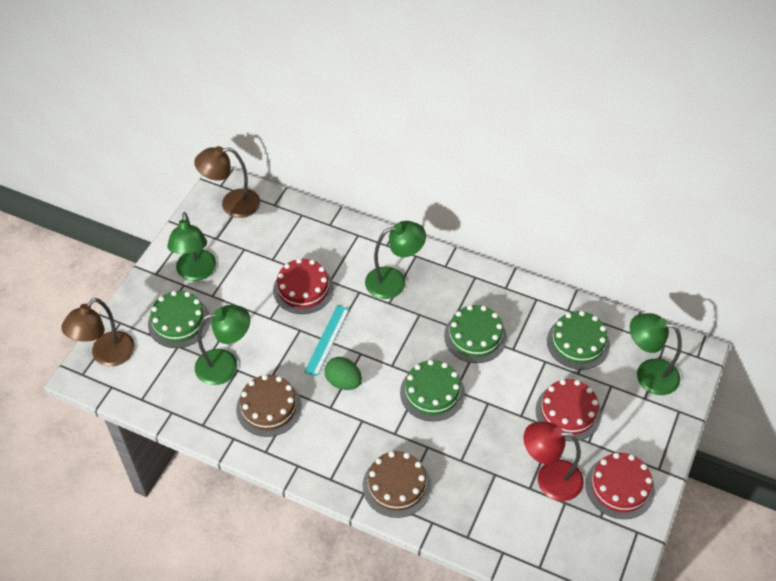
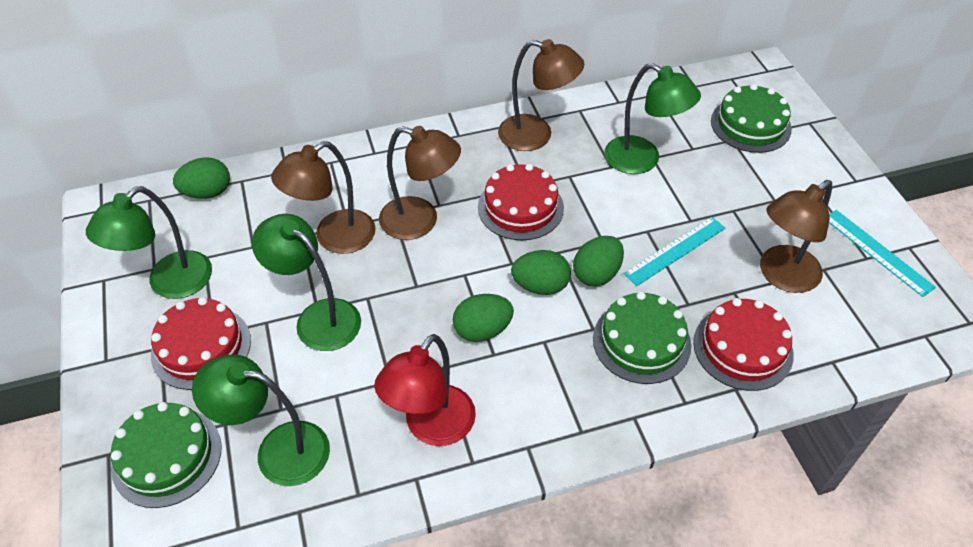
brown cake: 2 -> 0
brown lamp: 2 -> 4
green cake: 4 -> 3
green egg: 1 -> 4
turquoise ruler: 1 -> 2

